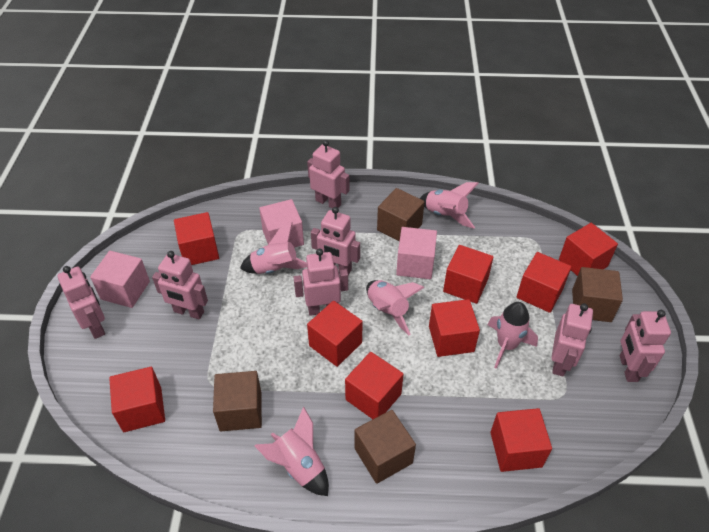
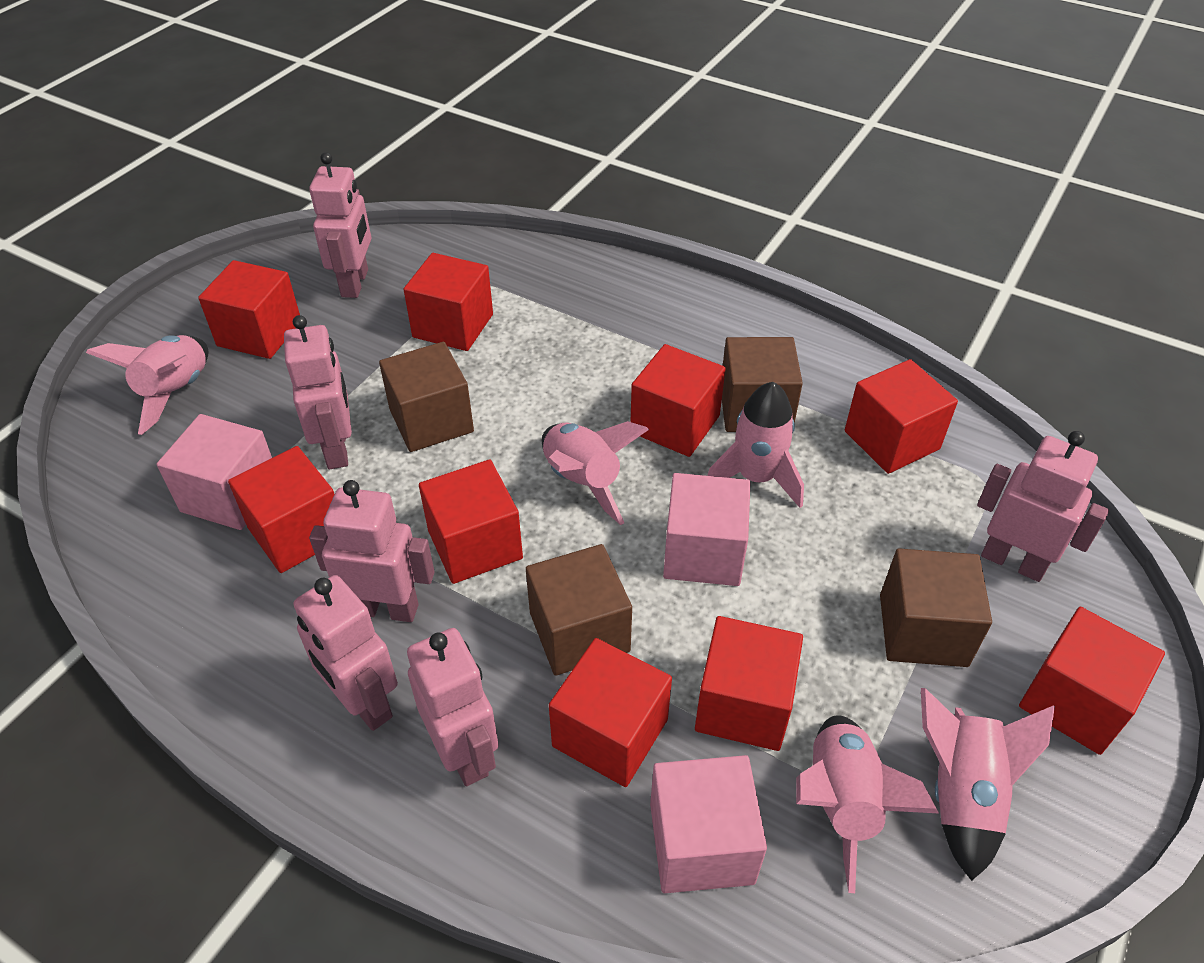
pink robot: 7 -> 6

